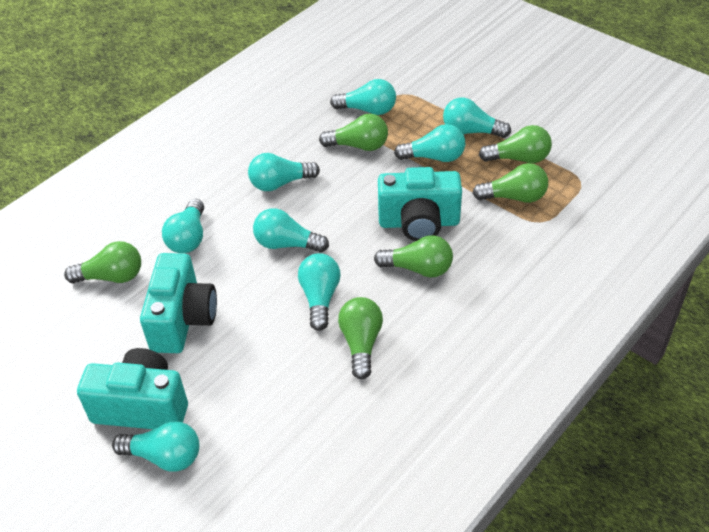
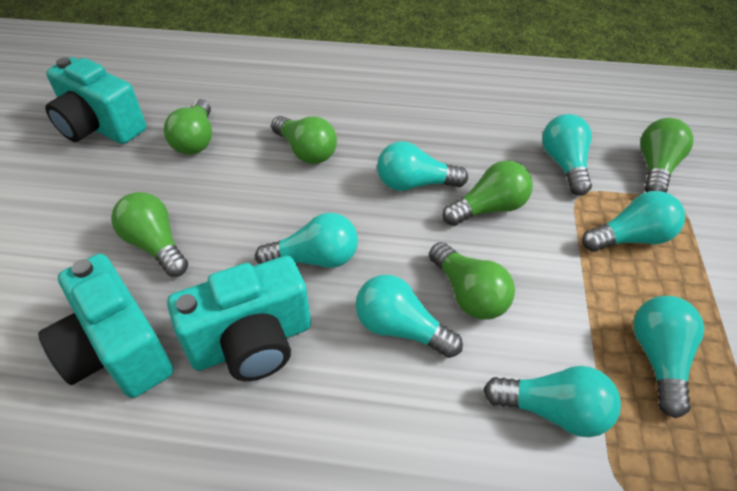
turquoise light bulb: 8 -> 7

